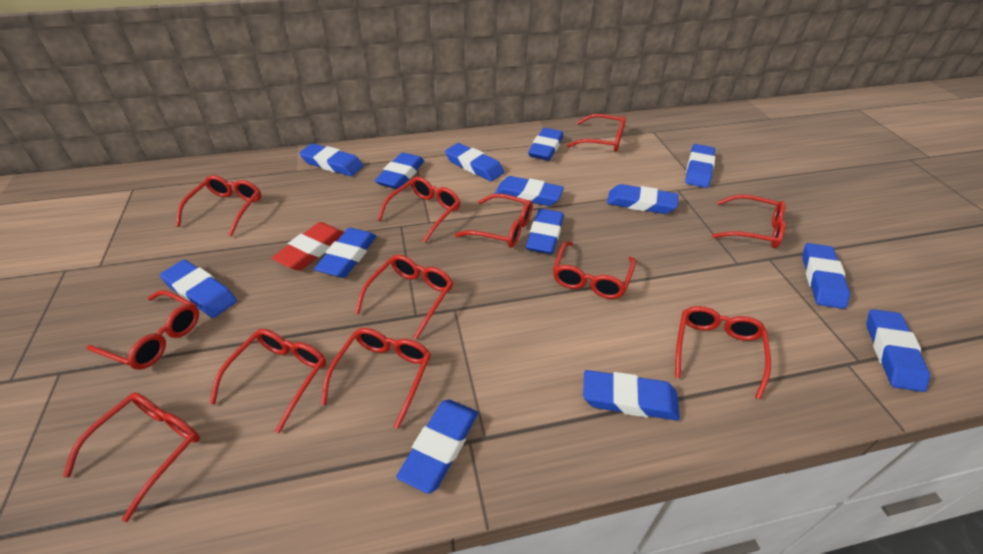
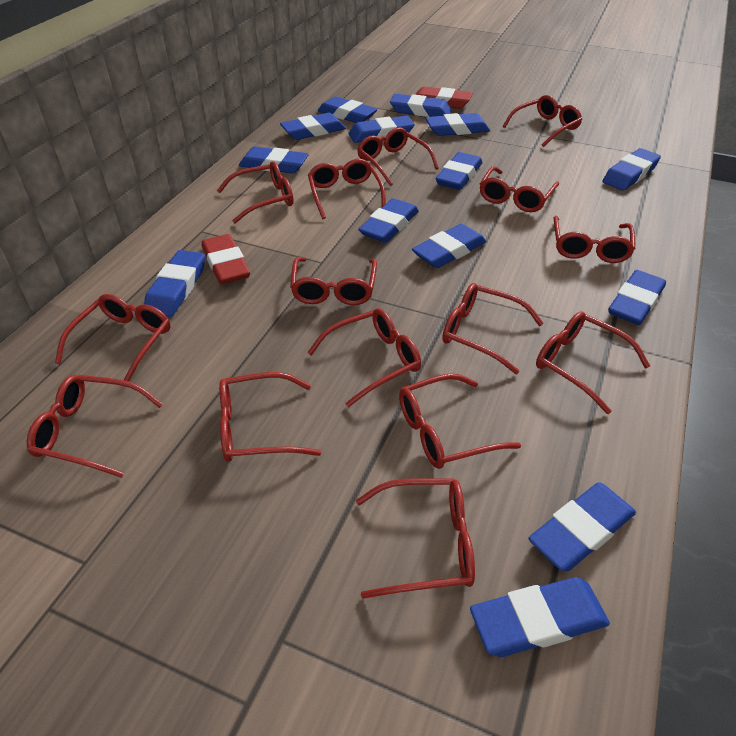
red eraser: 1 -> 2
red glasses: 12 -> 15

